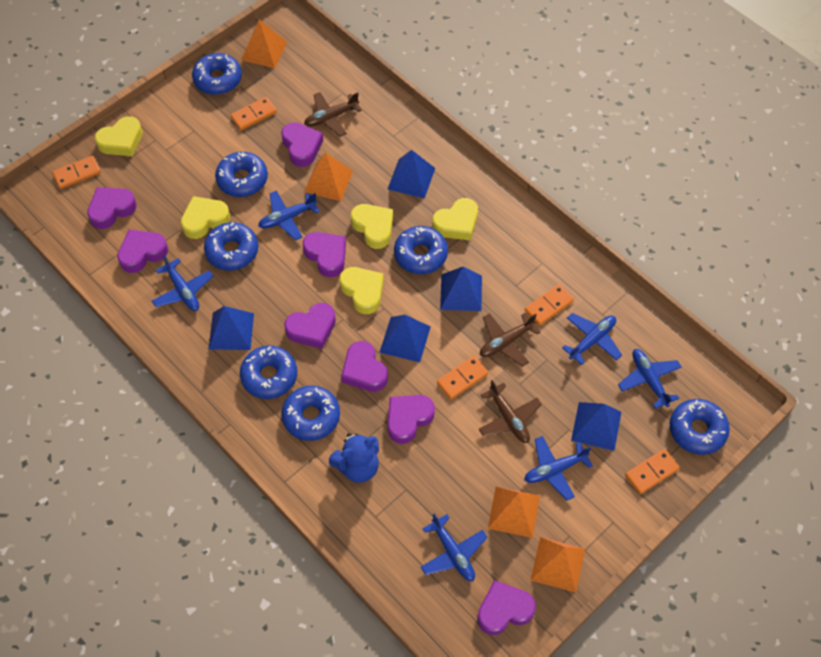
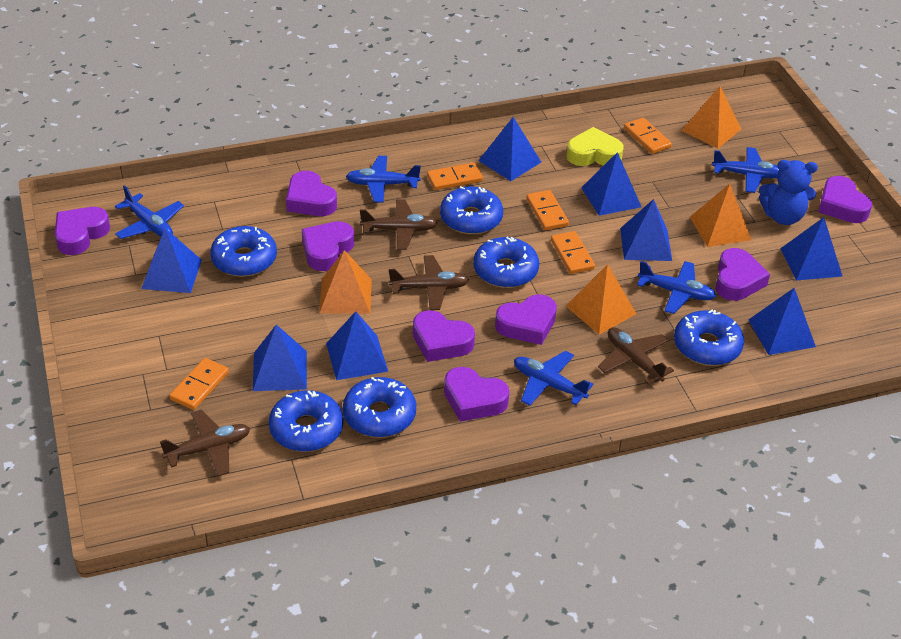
blue donut: 7 -> 6
blue plane: 6 -> 5
blue pyramid: 5 -> 8
brown plane: 3 -> 4
yellow heart: 5 -> 1

